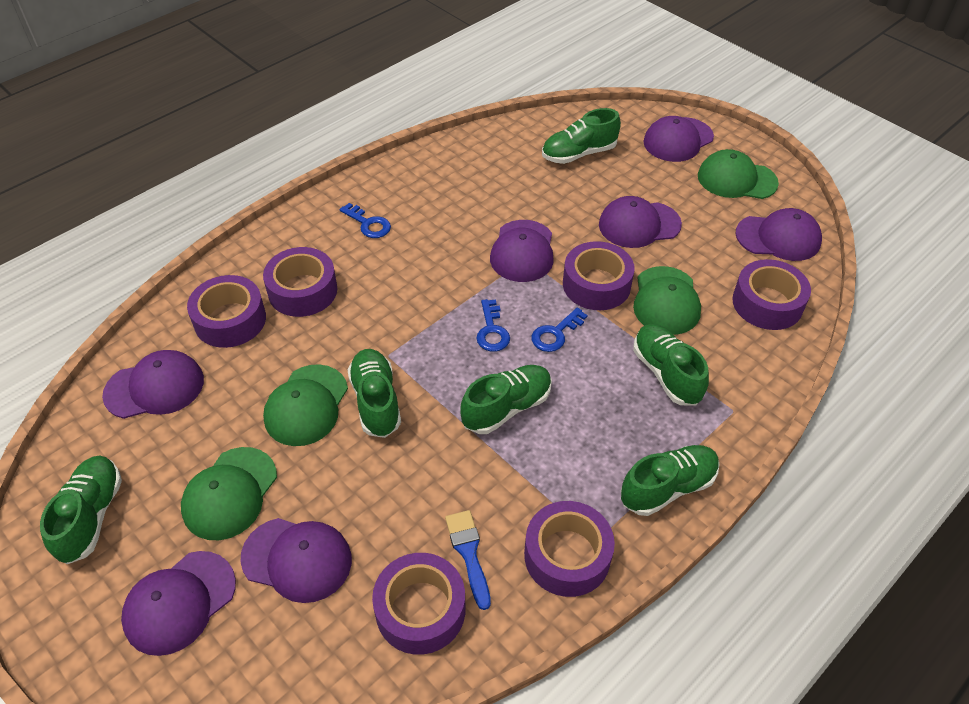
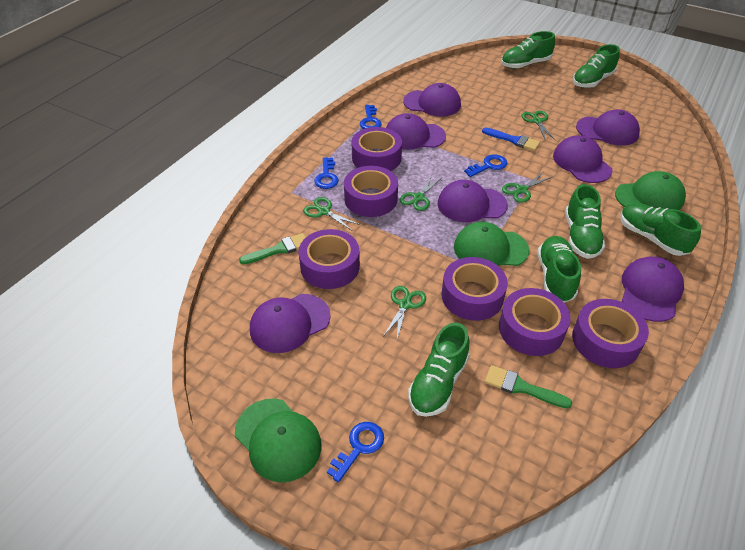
blue key: 3 -> 4
green brush: 0 -> 2
green cap: 4 -> 3
green scissors: 0 -> 5

